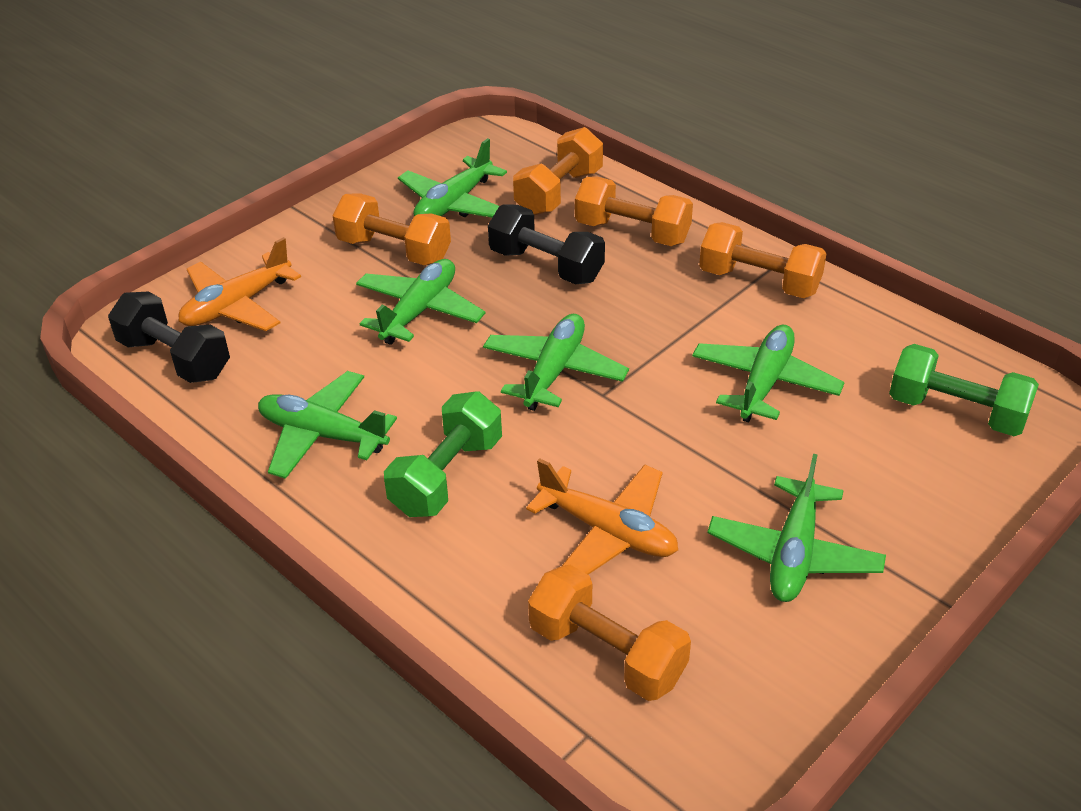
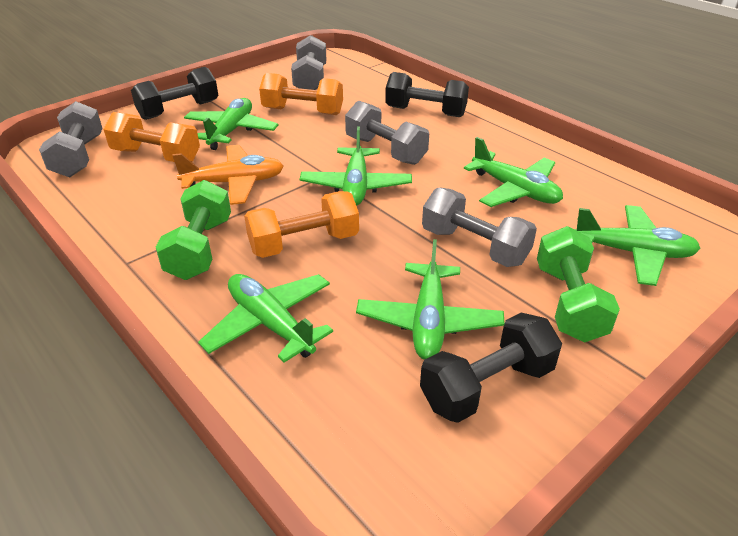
black dumbbell: 2 -> 3
grey dumbbell: 0 -> 4
orange dumbbell: 5 -> 3
orange plane: 2 -> 1

